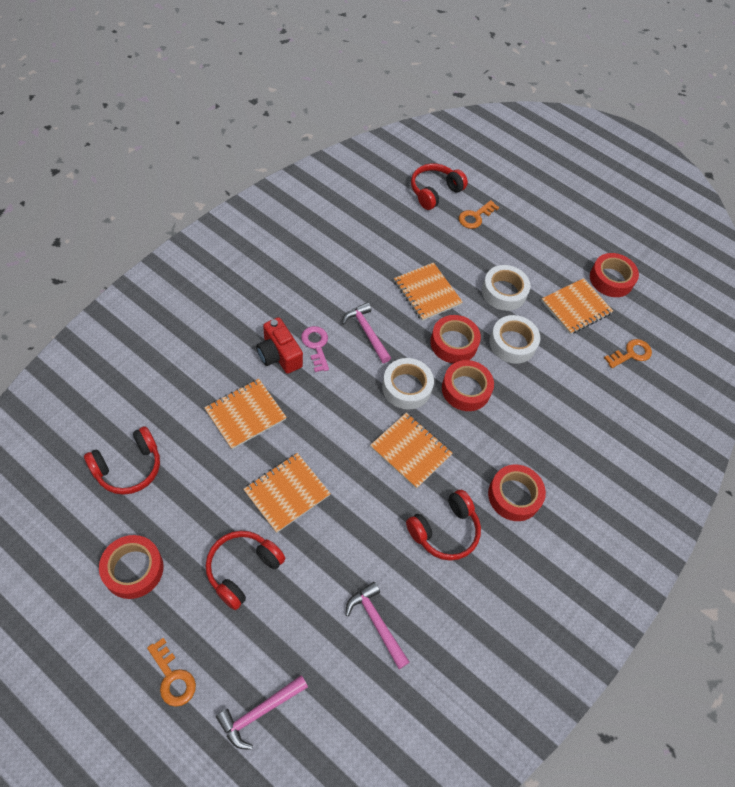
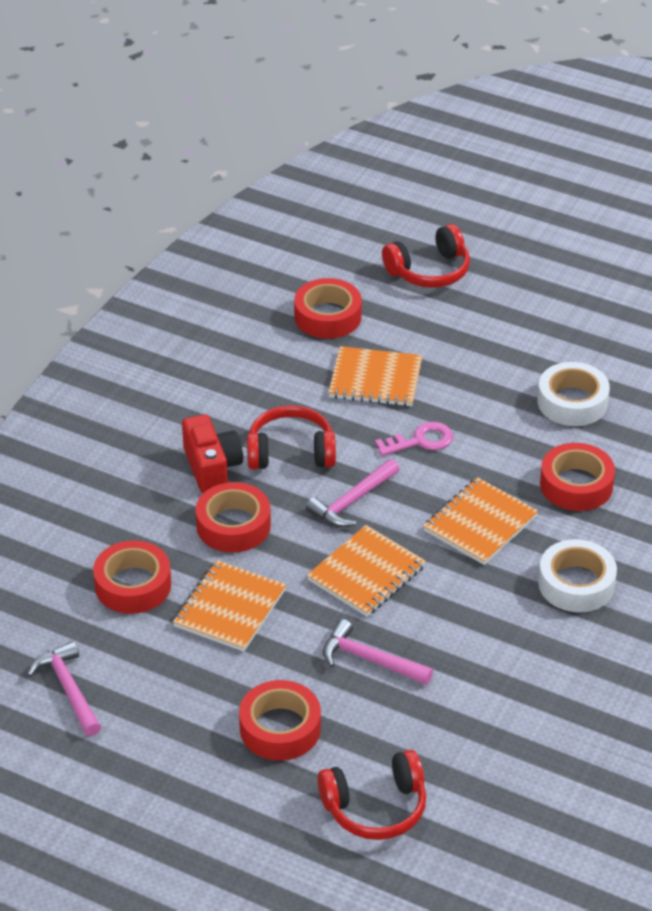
orange key: 3 -> 0
orange notebook: 5 -> 4
red headphones: 4 -> 3
white tape: 3 -> 2

